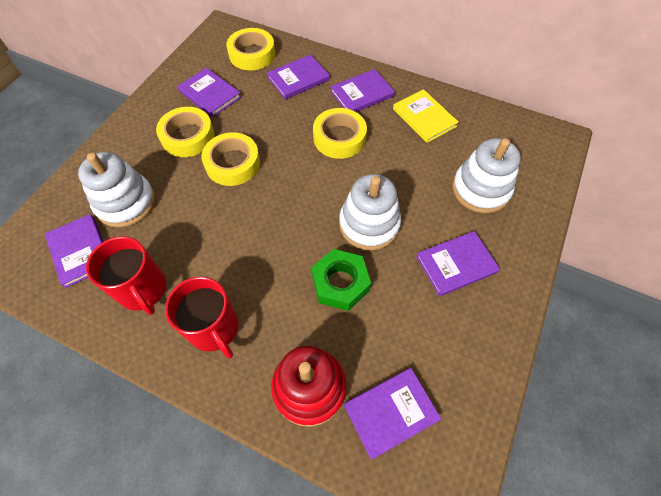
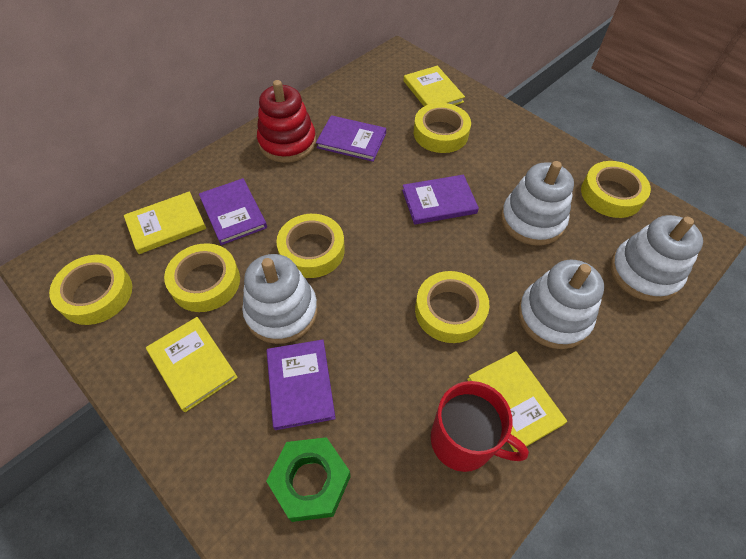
purple book: 6 -> 4
red mug: 2 -> 1
white stacking toy: 3 -> 4
yellow book: 1 -> 4
yellow tape: 4 -> 6

